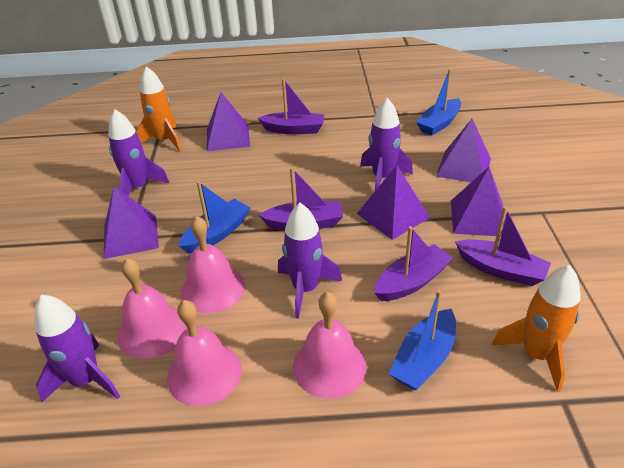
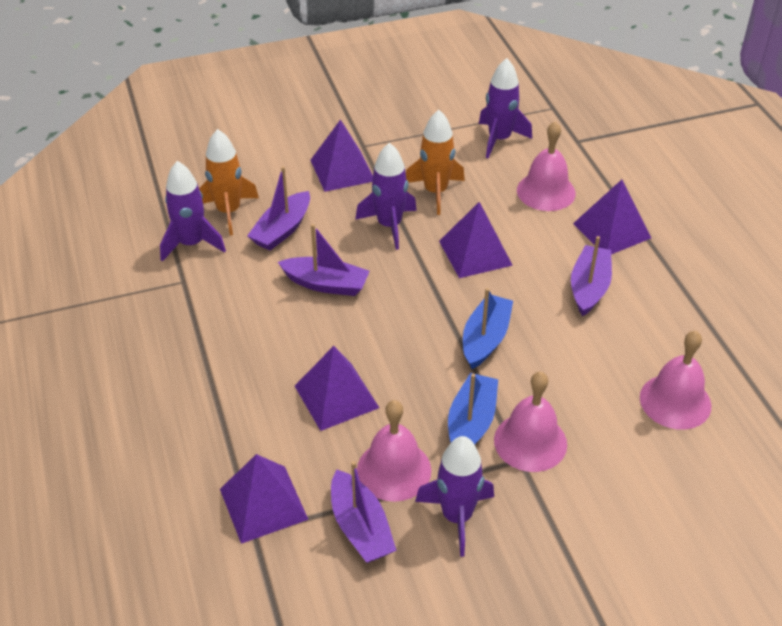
blue boat: 3 -> 2

